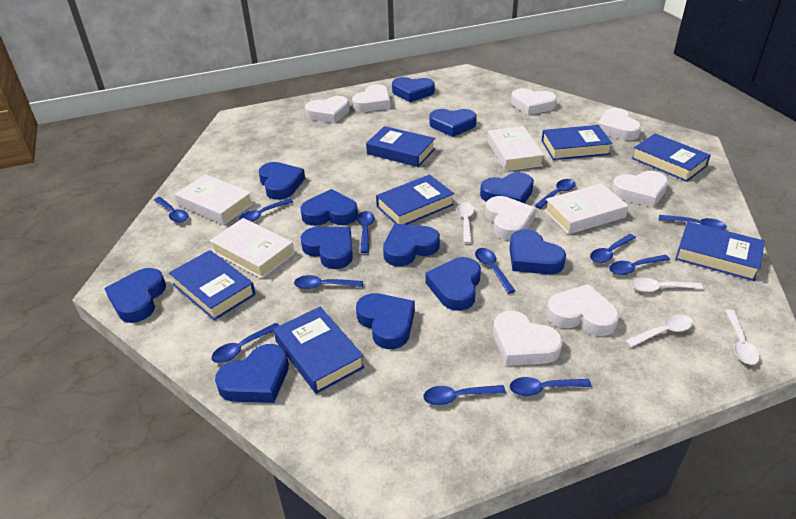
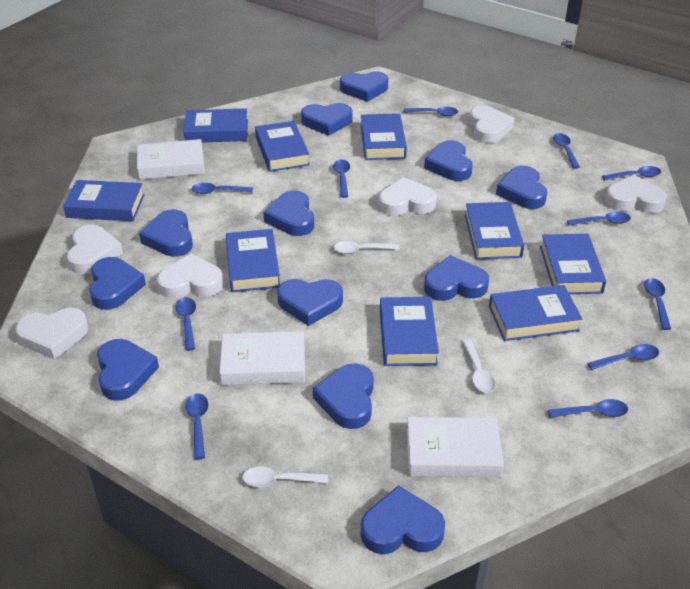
blue book: 7 -> 9
blue spoon: 12 -> 11
white book: 4 -> 3
white heart: 8 -> 6
white spoon: 4 -> 3

